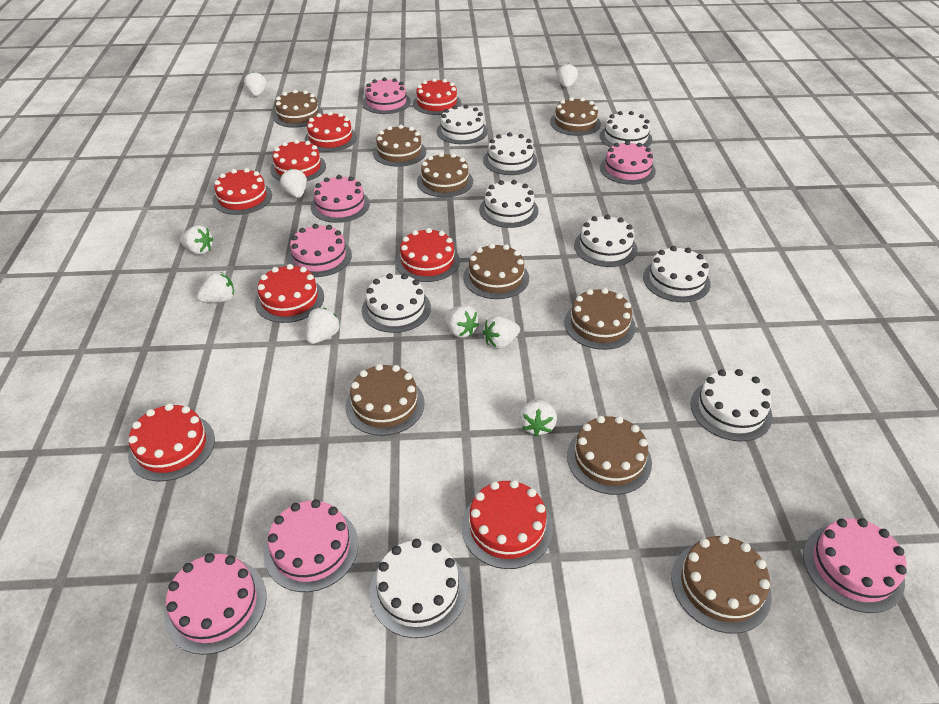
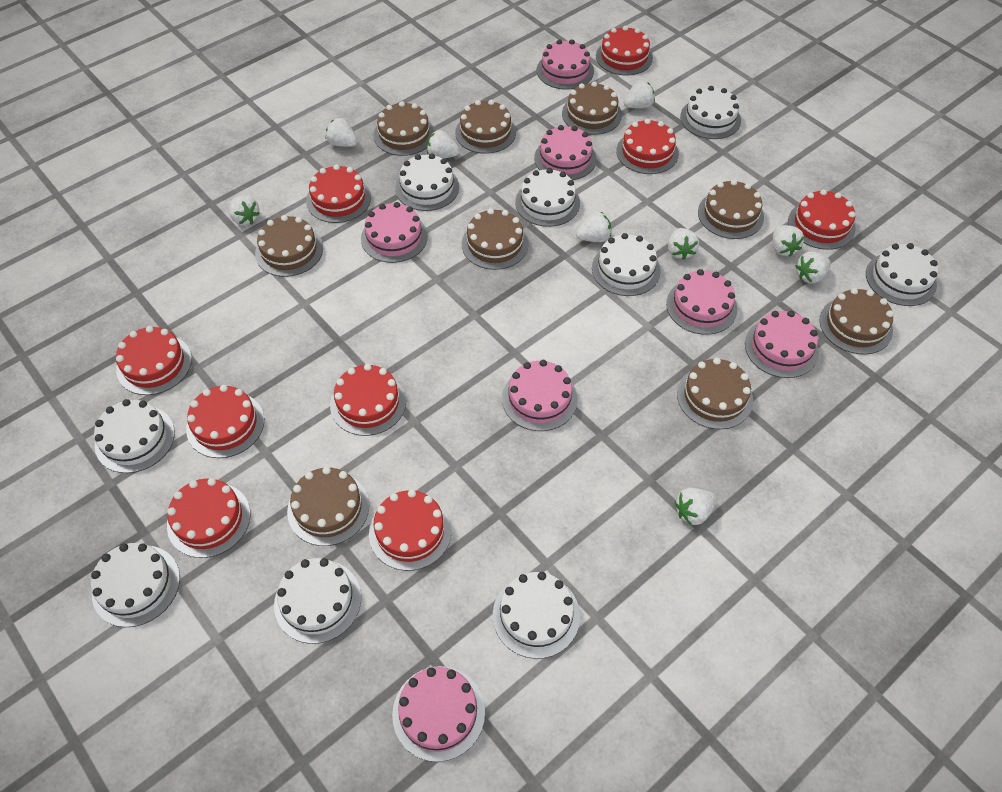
red cake: 8 -> 9

